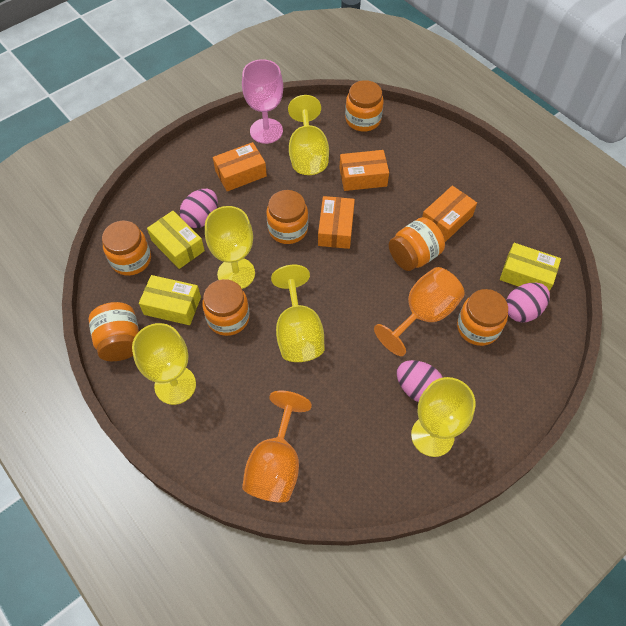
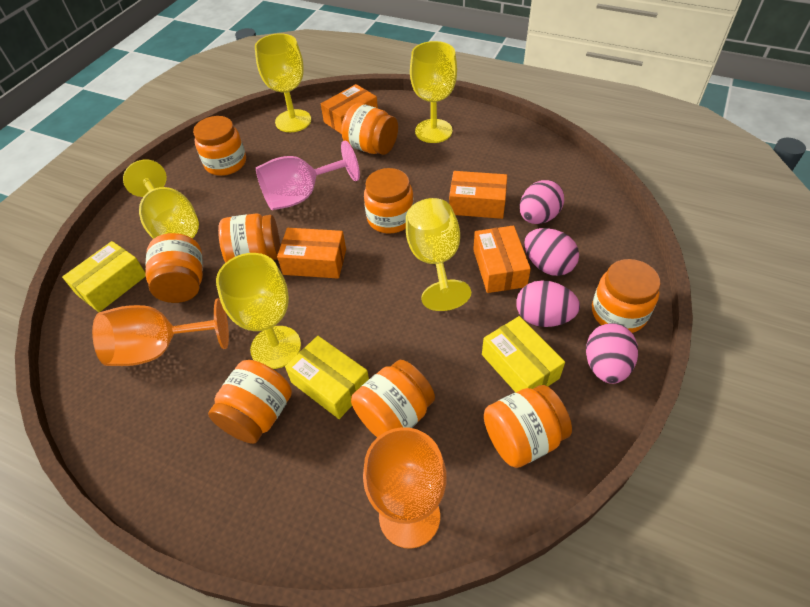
orange jar: 7 -> 9
pink egg: 3 -> 4

